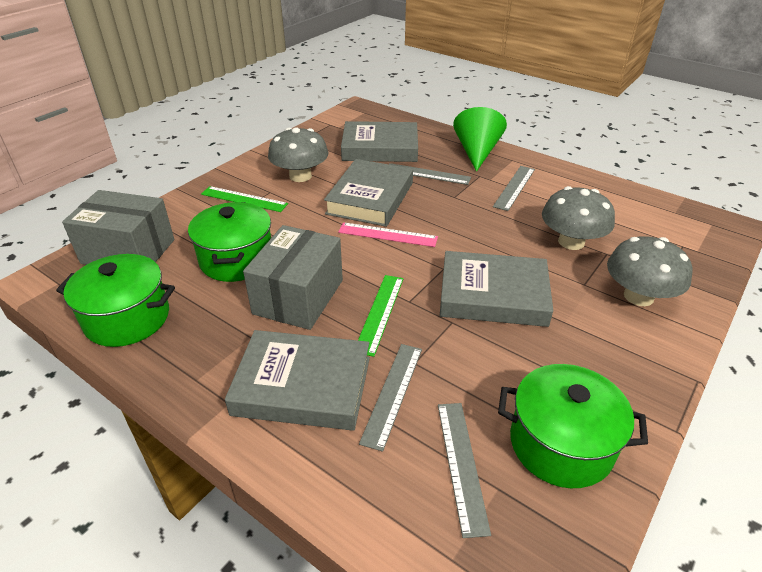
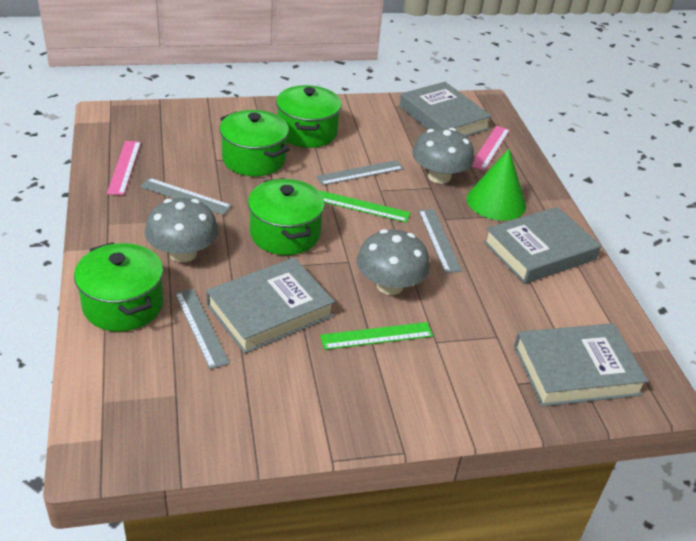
green pot: 3 -> 4
grey box: 2 -> 0
pink ruler: 1 -> 2

